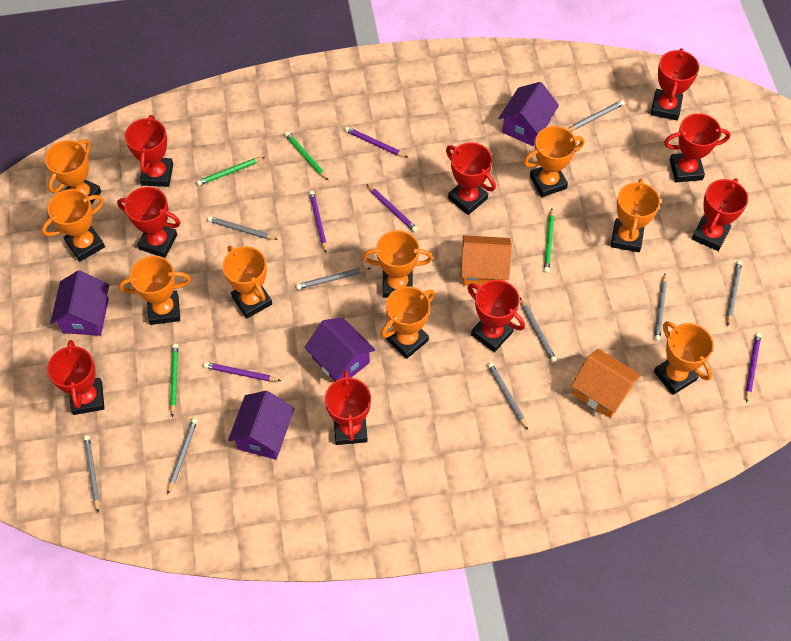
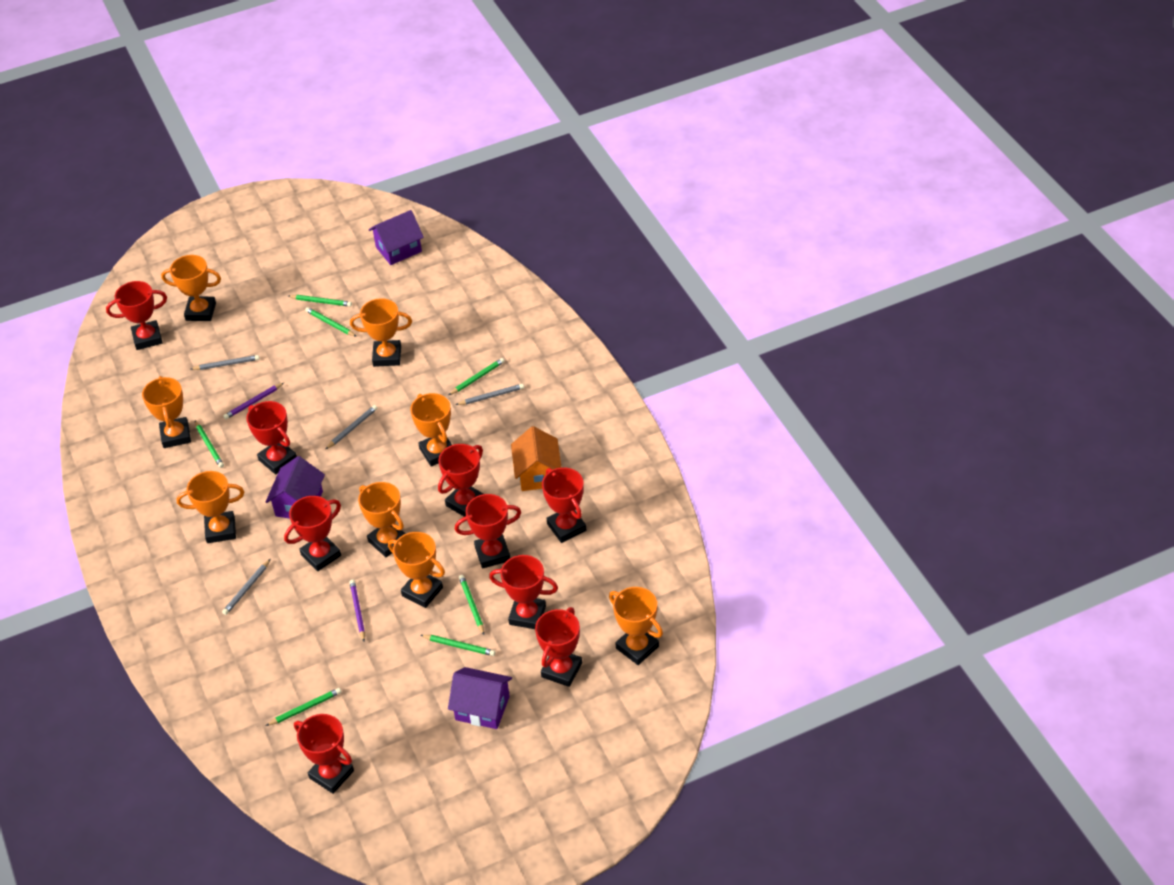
green pencil: 4 -> 7
grey pencil: 9 -> 4
orange house: 2 -> 1
orange trophy: 9 -> 8
purple house: 4 -> 3
purple pencil: 5 -> 2

